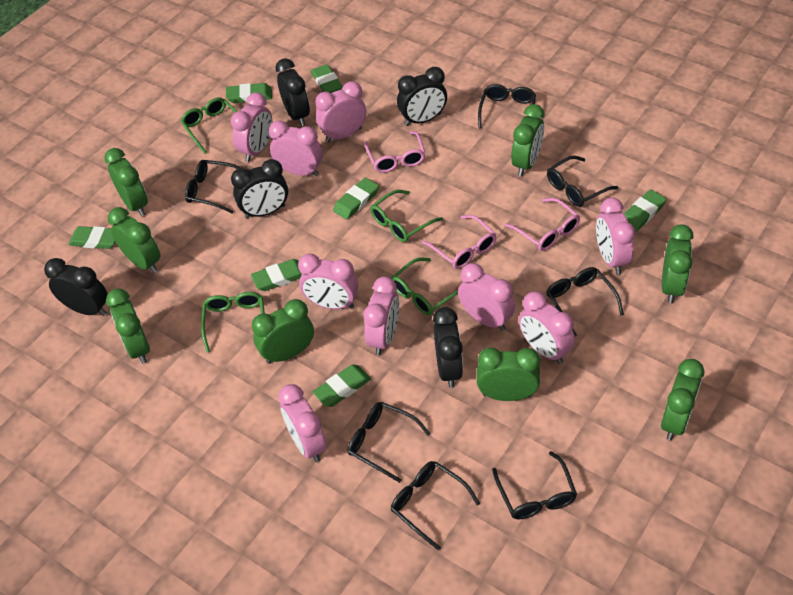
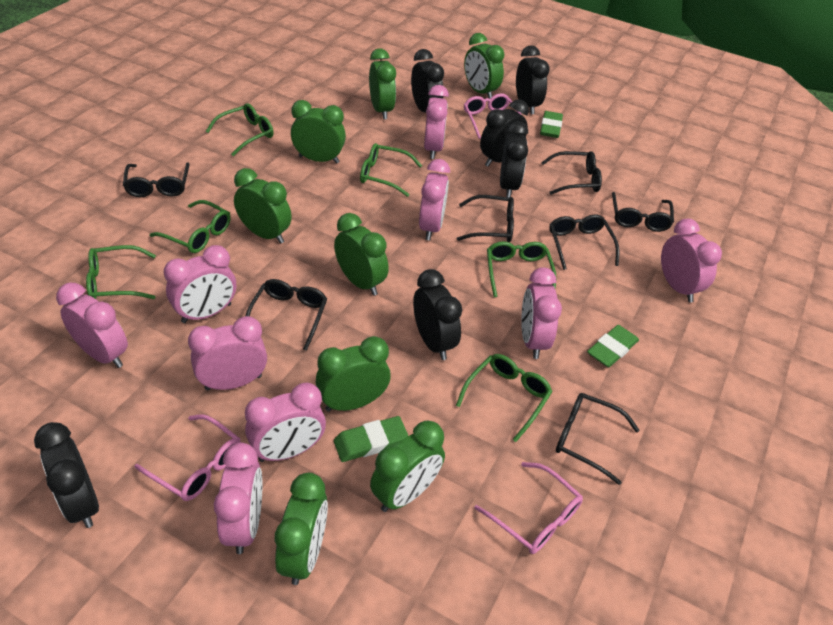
black clock: 5 -> 6
green eraser: 7 -> 3
green glasses: 4 -> 6

